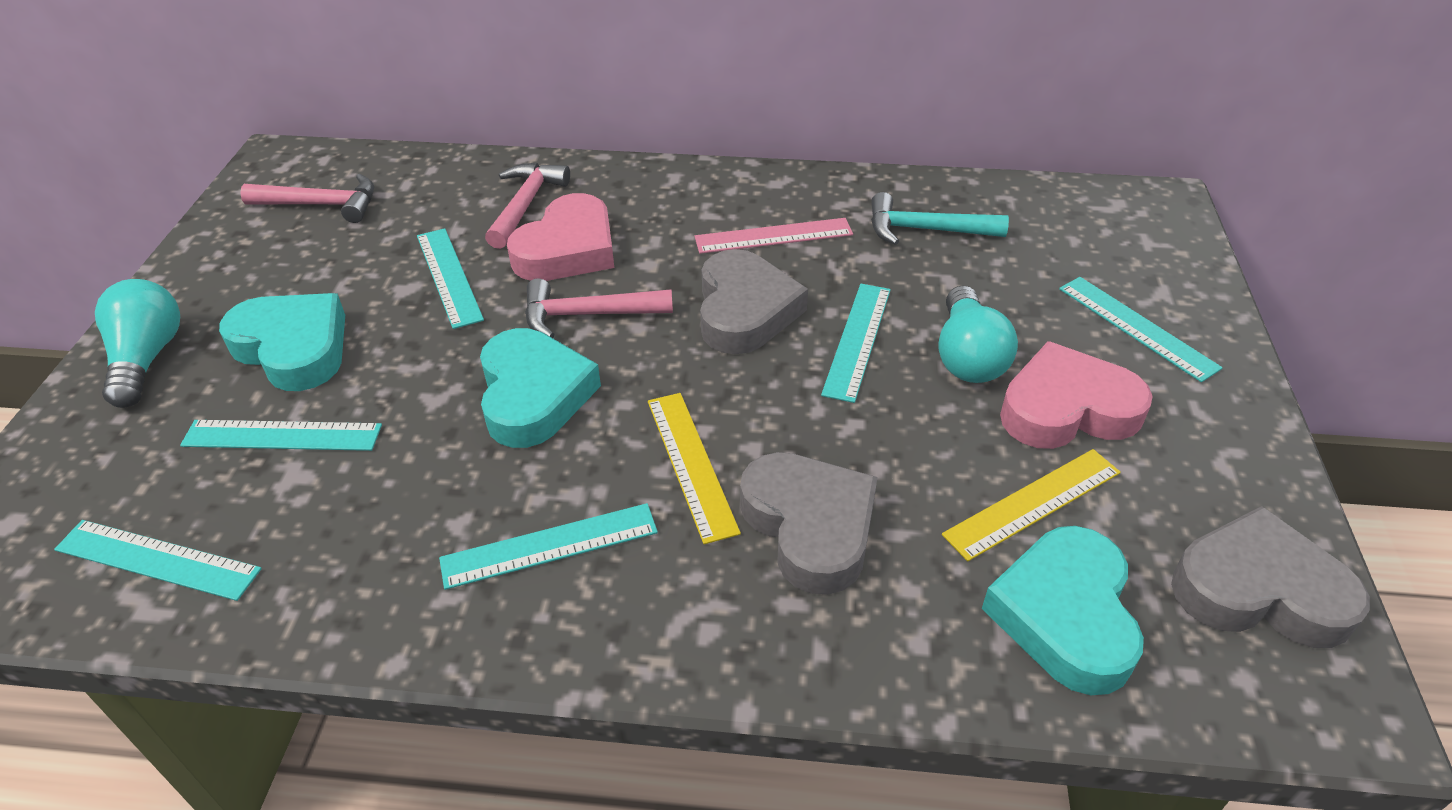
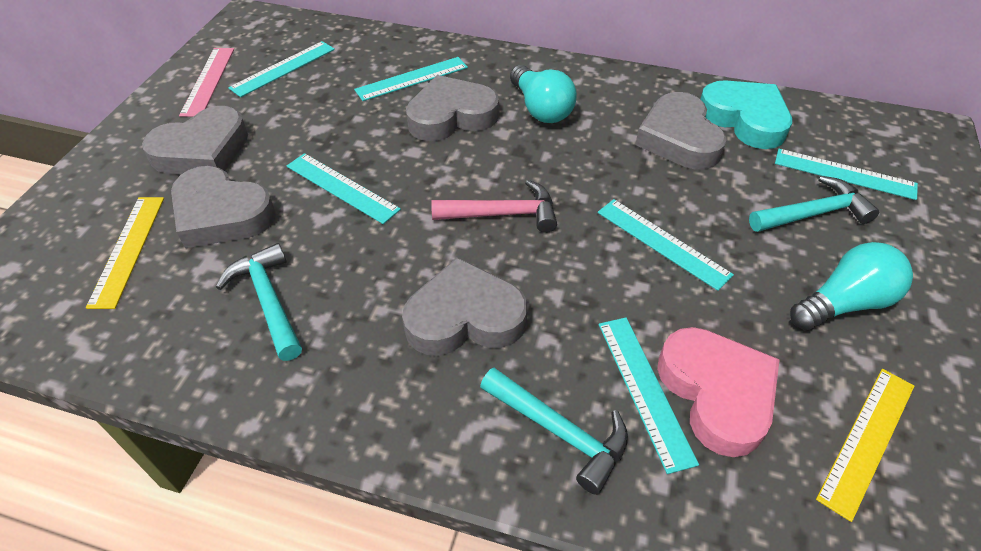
grey heart: 3 -> 5
pink hammer: 3 -> 1
pink heart: 2 -> 1
turquoise hammer: 1 -> 3
turquoise heart: 3 -> 1

